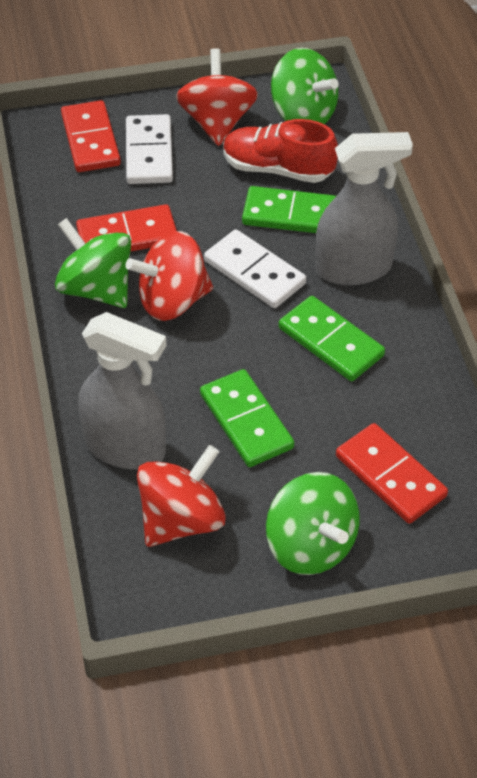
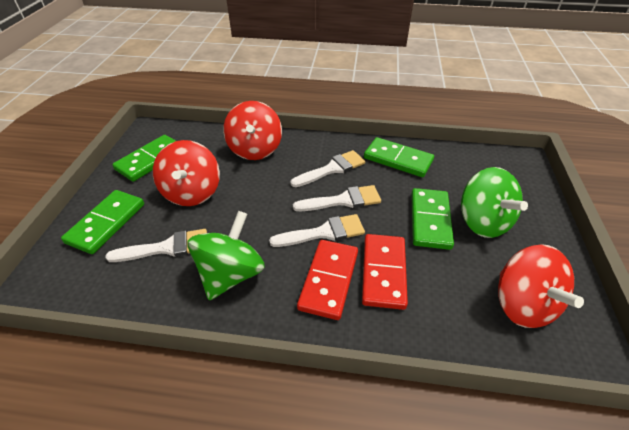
green domino: 3 -> 4
green spinning top: 3 -> 2
grey spray bottle: 2 -> 0
red domino: 3 -> 2
red shoe: 1 -> 0
white brush: 0 -> 4
white domino: 2 -> 0

